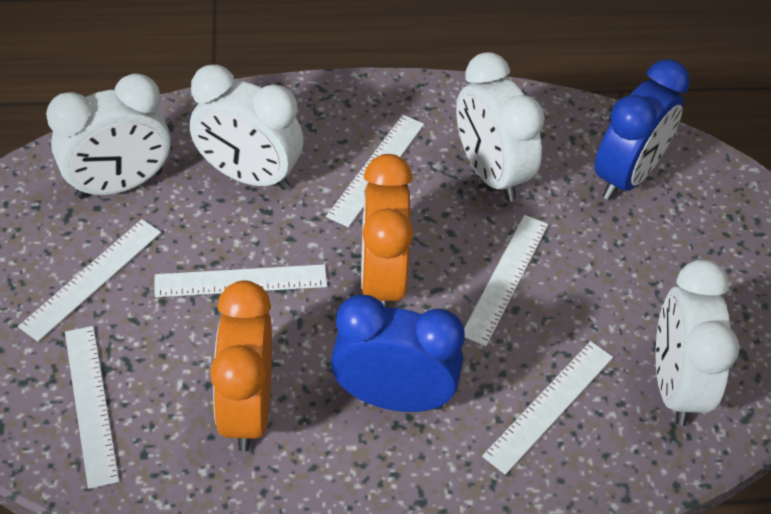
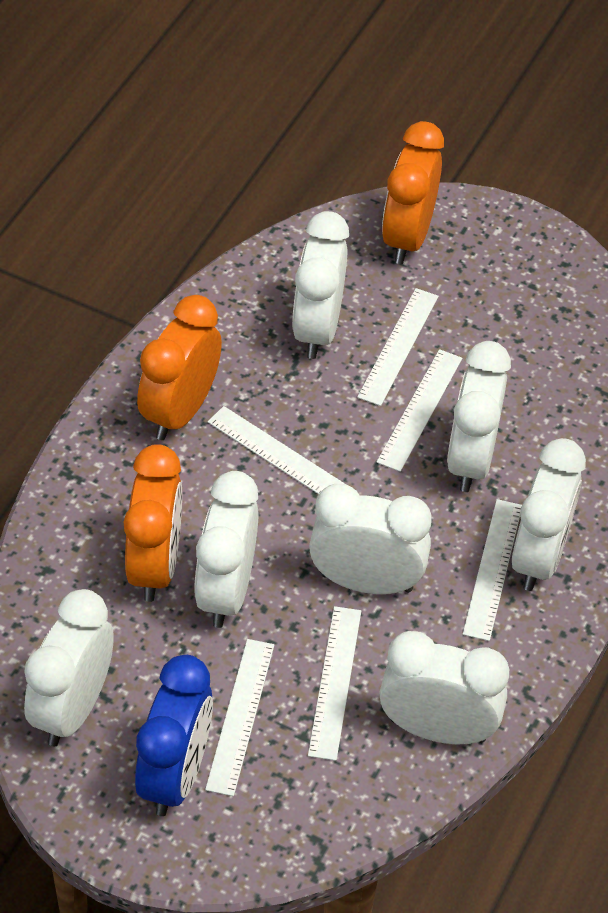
blue clock: 2 -> 1
orange clock: 2 -> 3
white clock: 4 -> 7

